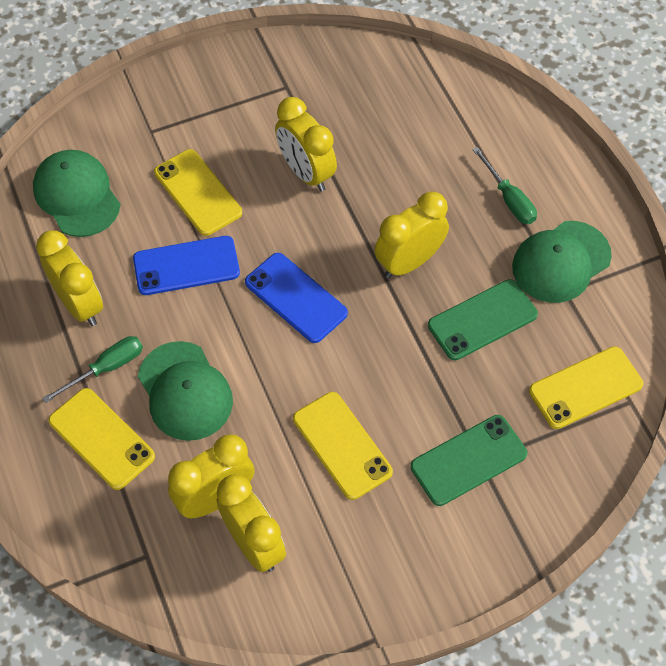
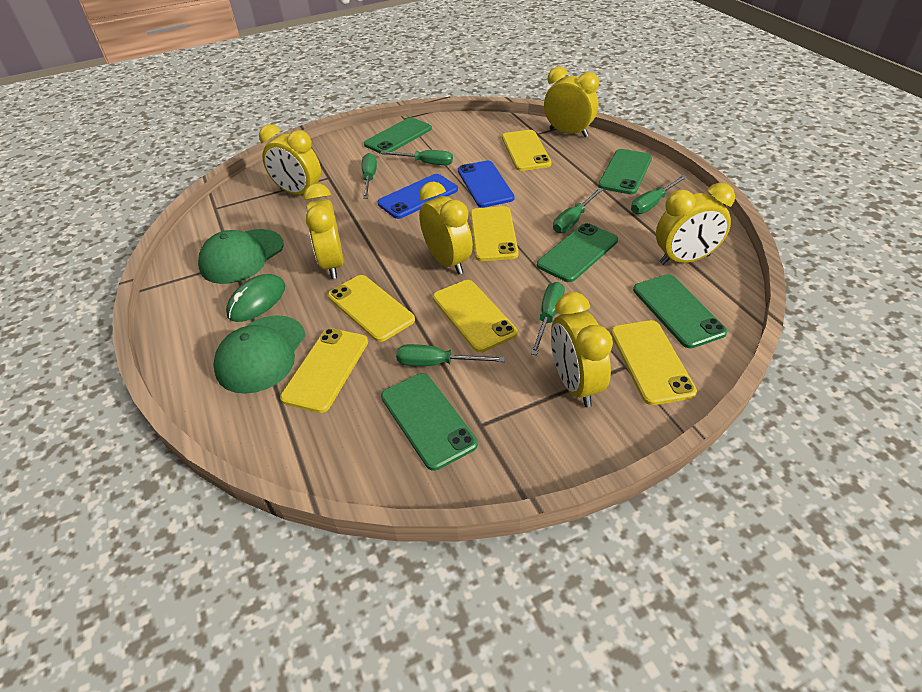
green cap: 3 -> 2
green mouse: 0 -> 1
green phone: 2 -> 5
green screwdriver: 2 -> 6
yellow clock: 5 -> 6
yellow phone: 4 -> 6

